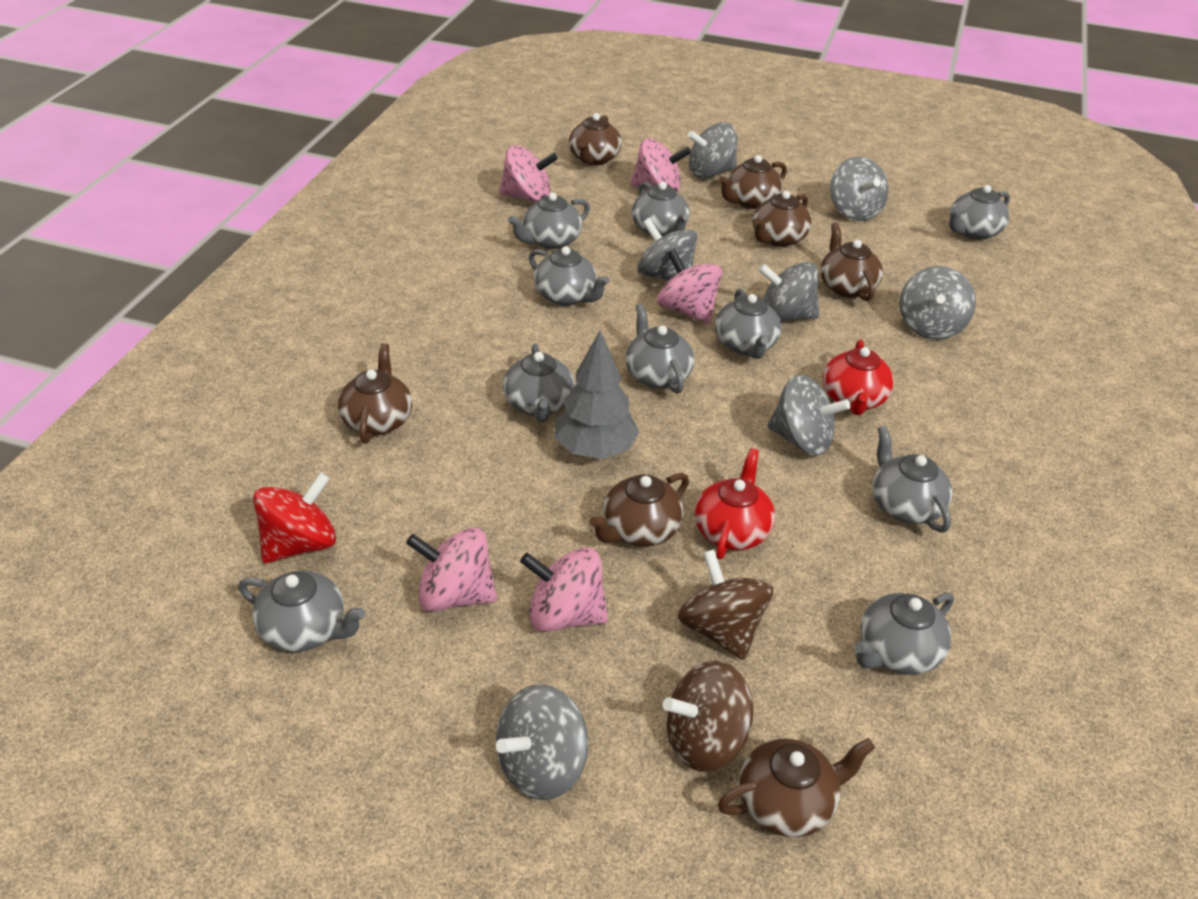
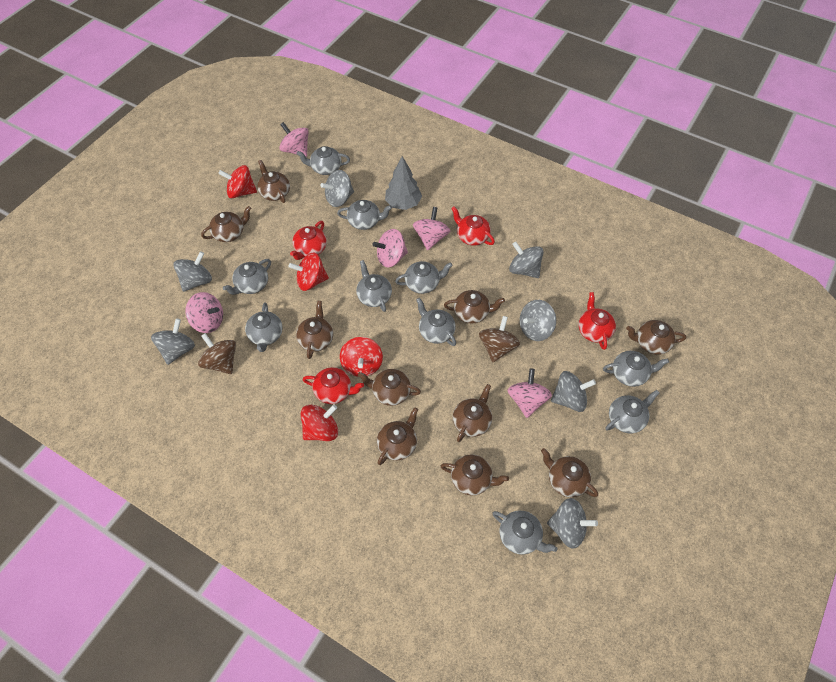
brown teapot: 7 -> 10
red spinning top: 1 -> 4
red teapot: 2 -> 4

